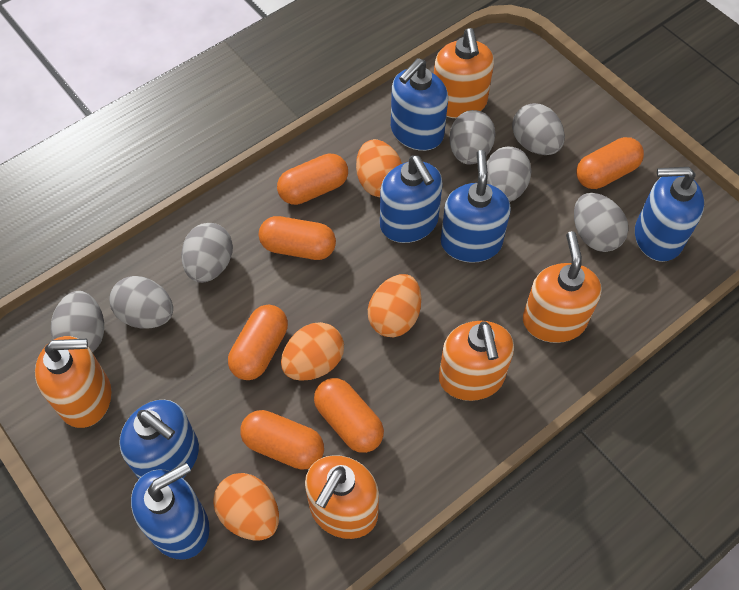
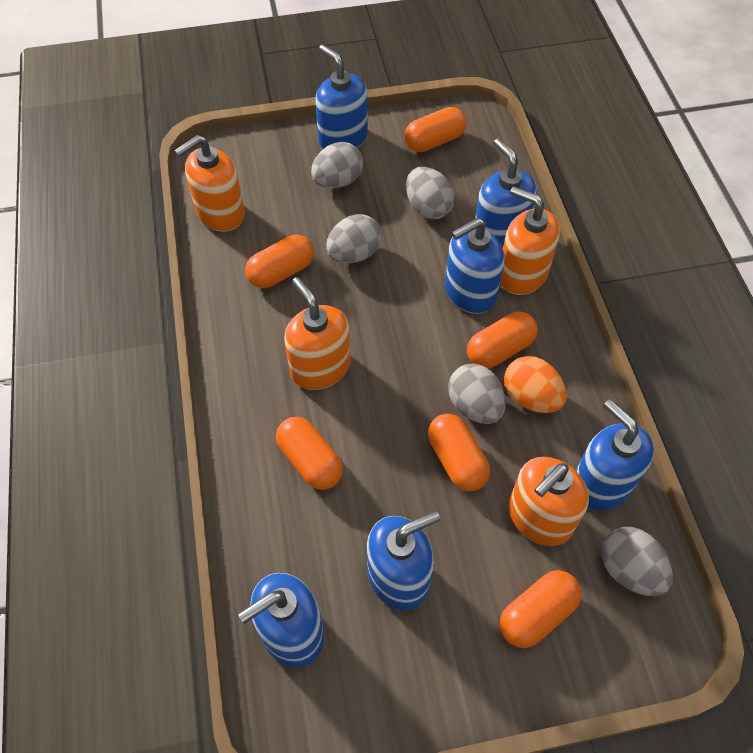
grey egg: 7 -> 5
orange egg: 4 -> 1
orange soap dispenser: 5 -> 4

